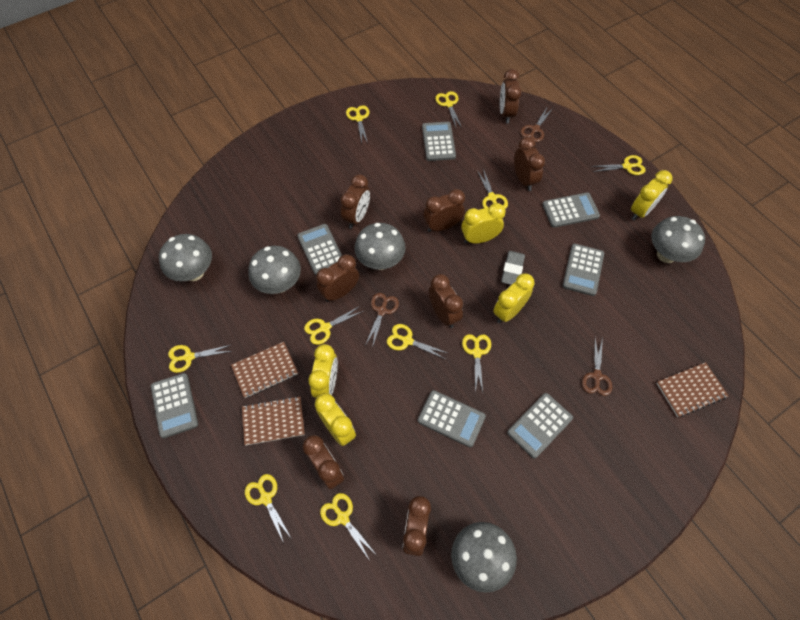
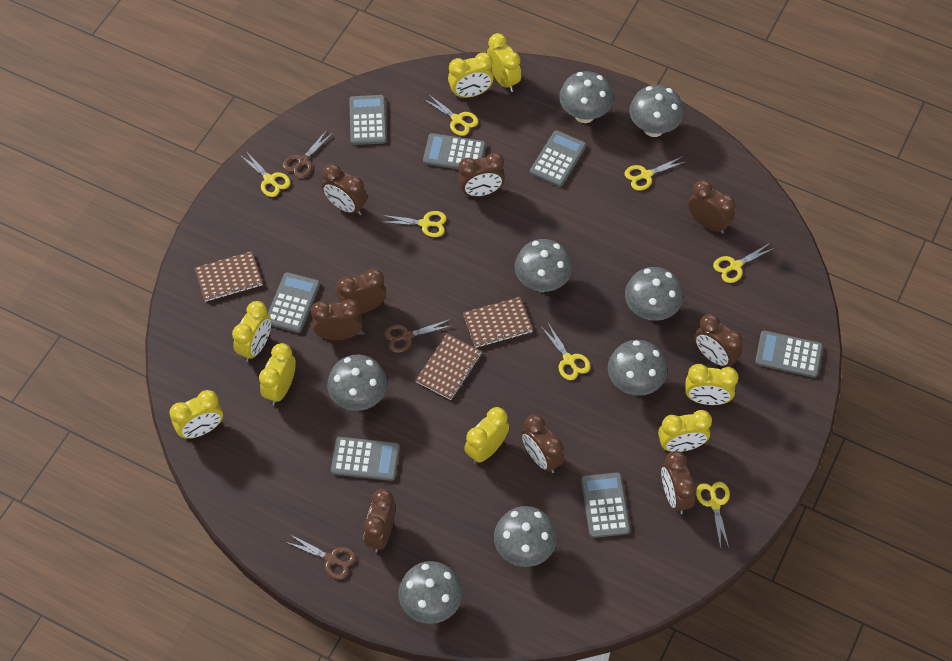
brown clock: 8 -> 9
grey eraser: 1 -> 0
grey mushroom: 5 -> 8
yellow clock: 5 -> 8
yellow scissors: 10 -> 7

